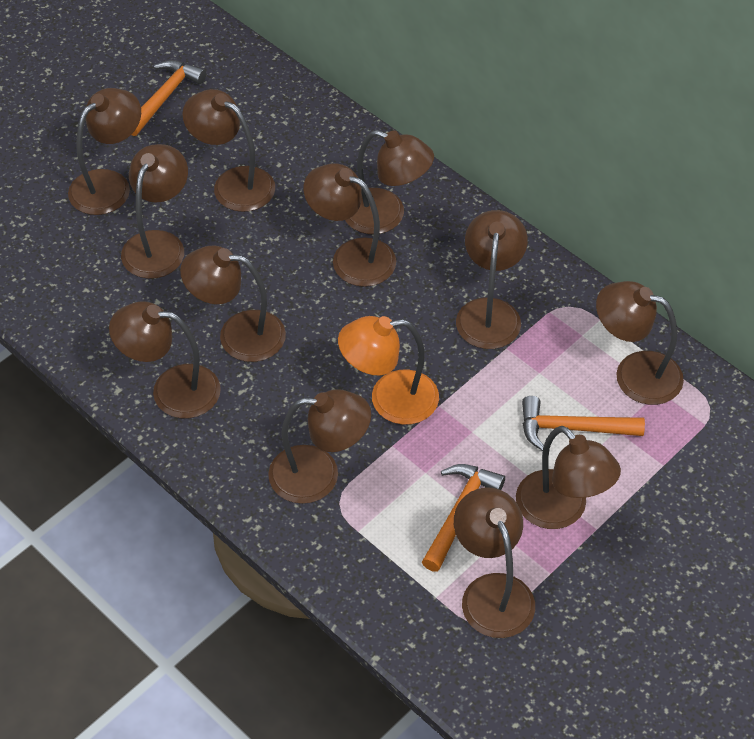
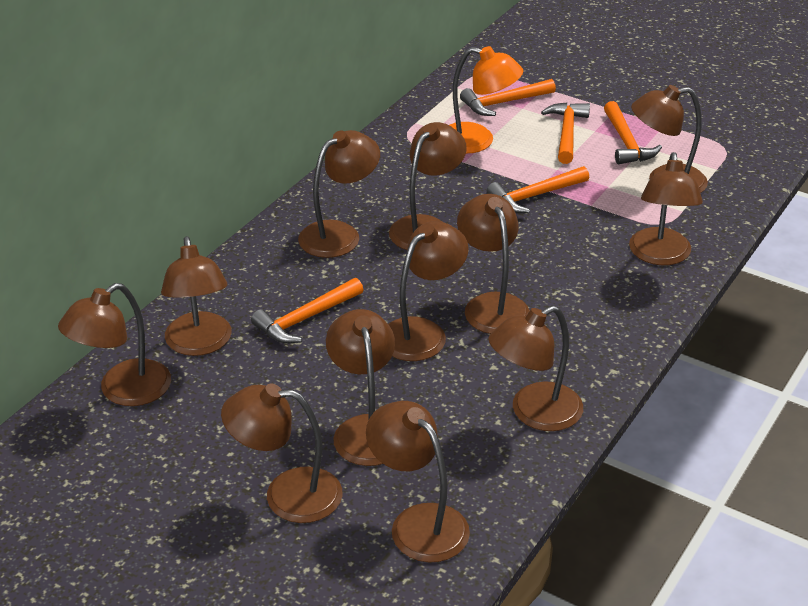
orange hammer: 3 -> 5

